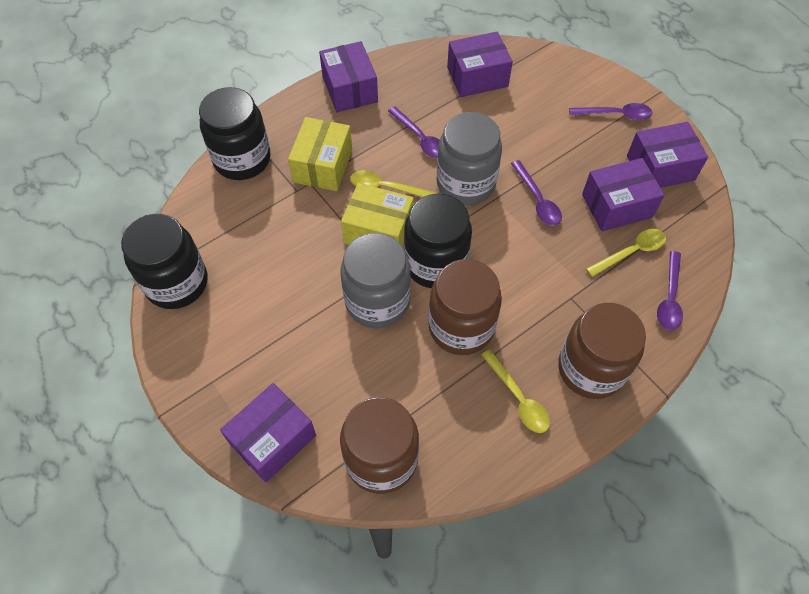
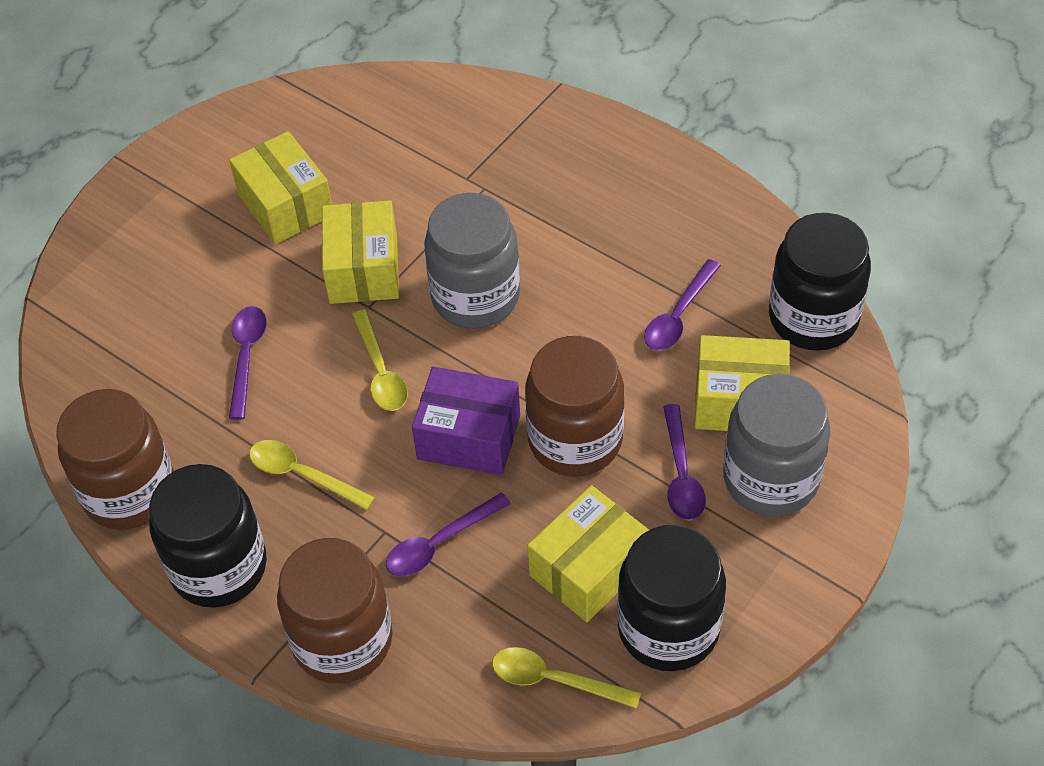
purple box: 5 -> 1
yellow box: 2 -> 4

